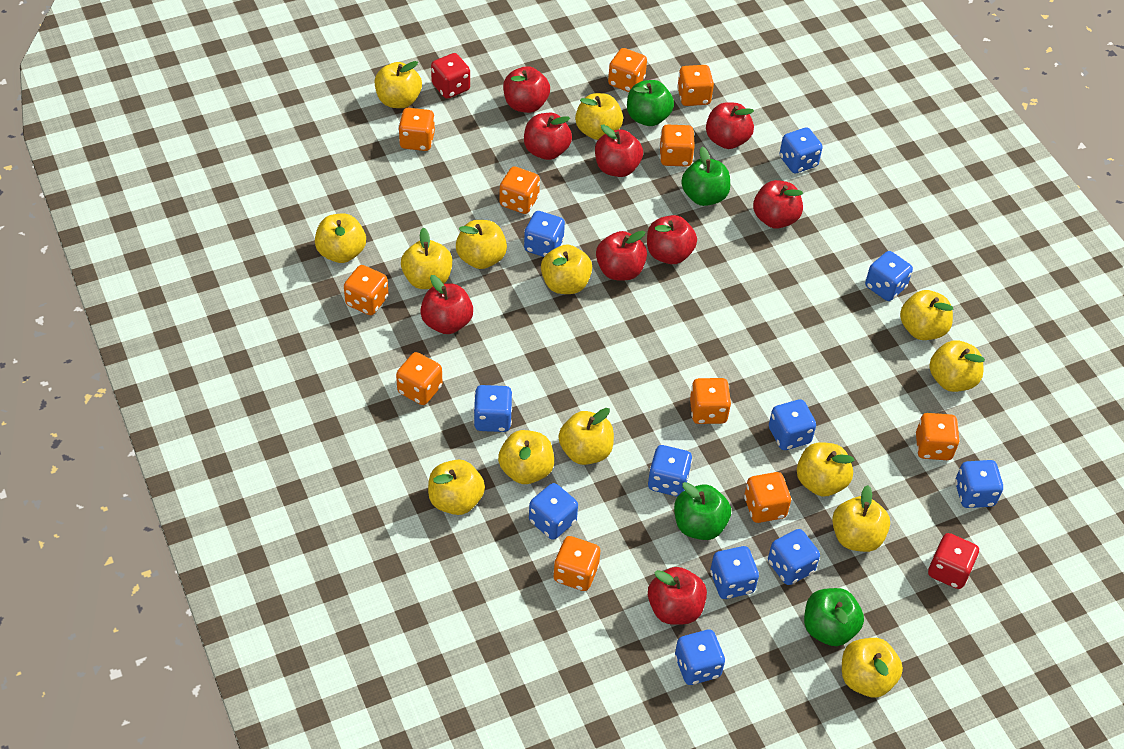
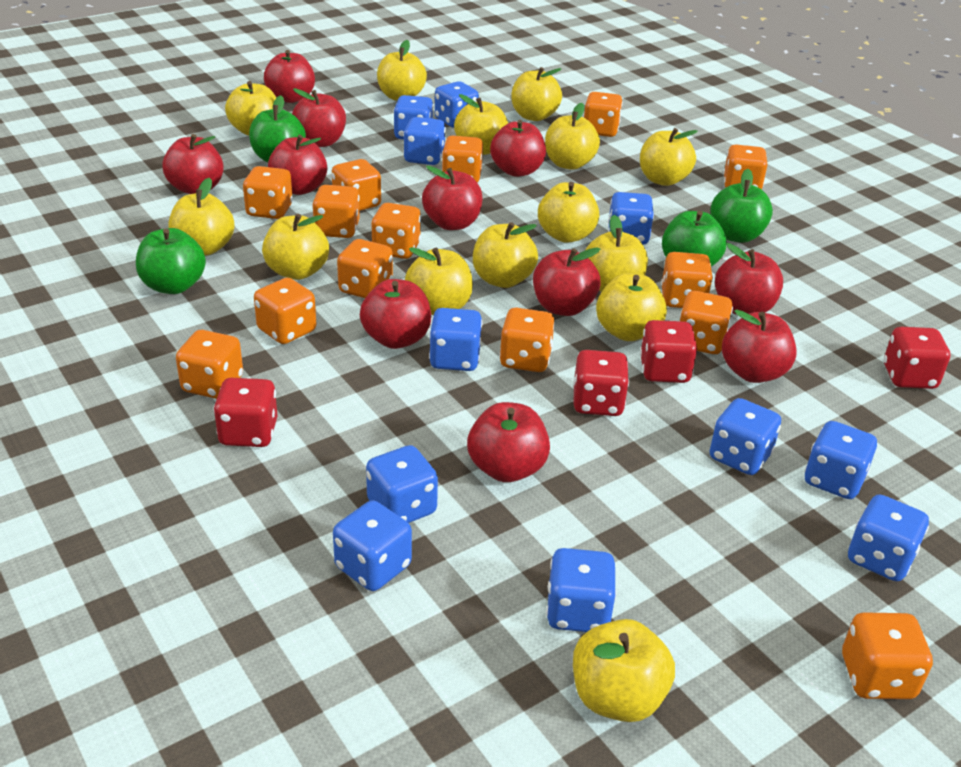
orange dice: 11 -> 14
red apple: 9 -> 11
red dice: 2 -> 4

